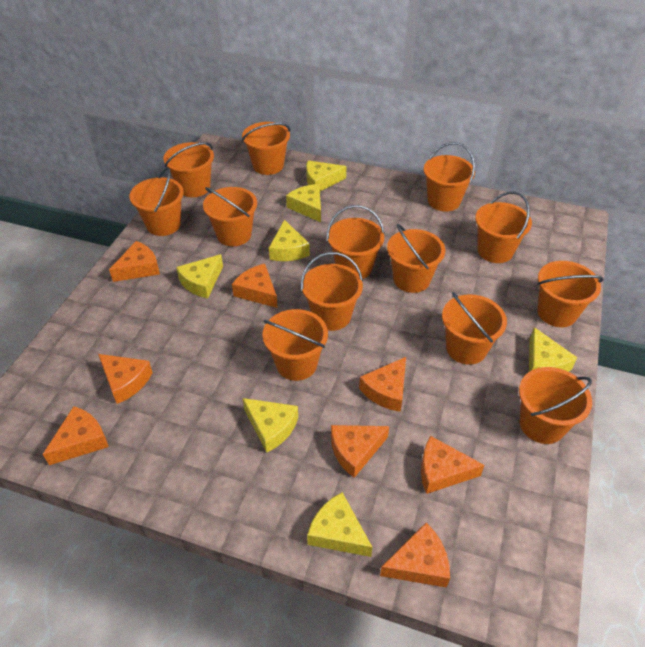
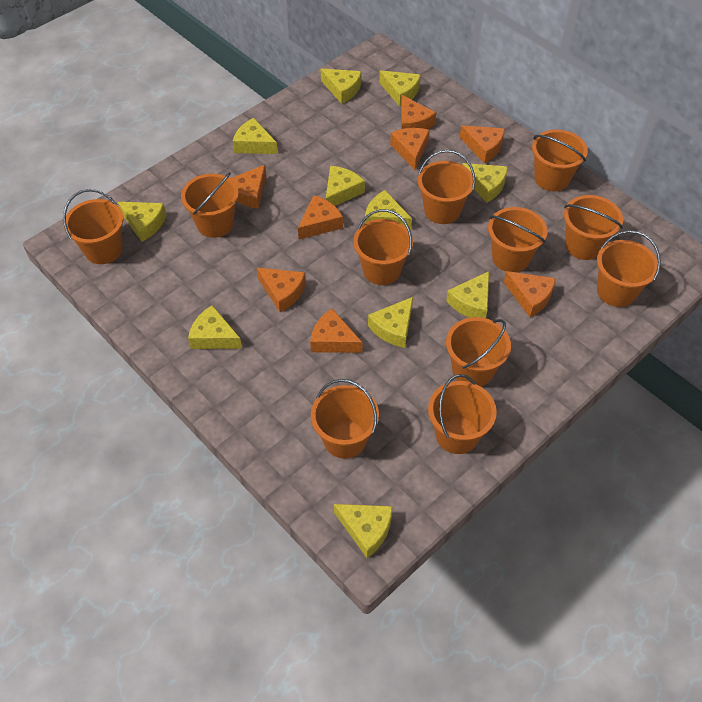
orange bucket: 13 -> 11
yellow cheese: 7 -> 11

